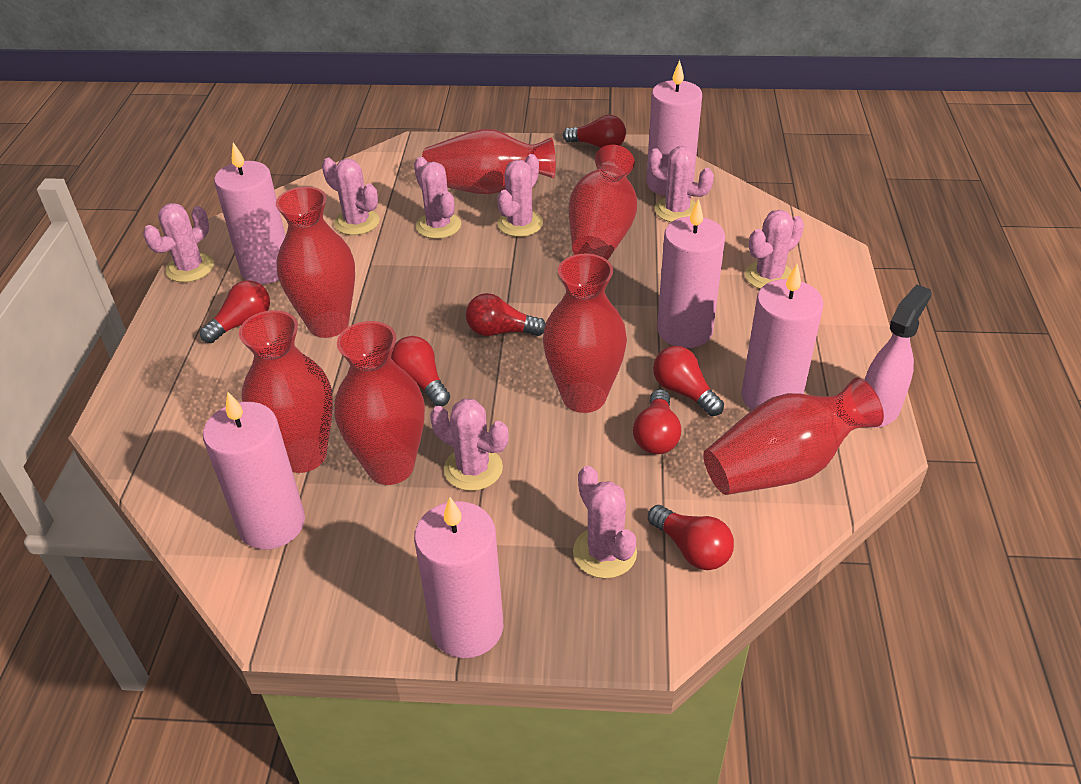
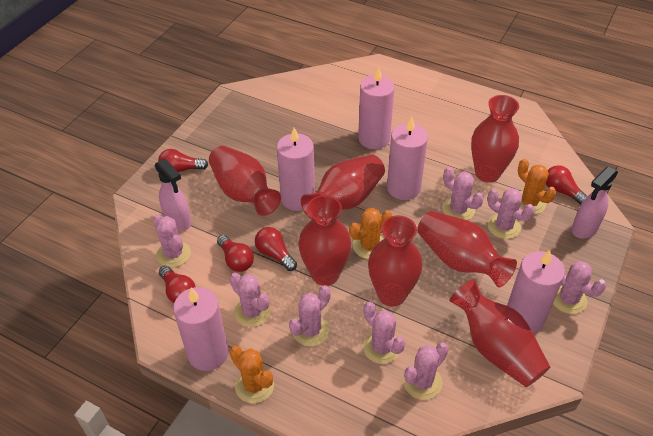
orange cactus: 0 -> 3
pink candle: 6 -> 5
pink spray bottle: 1 -> 2
red light bulb: 7 -> 5

